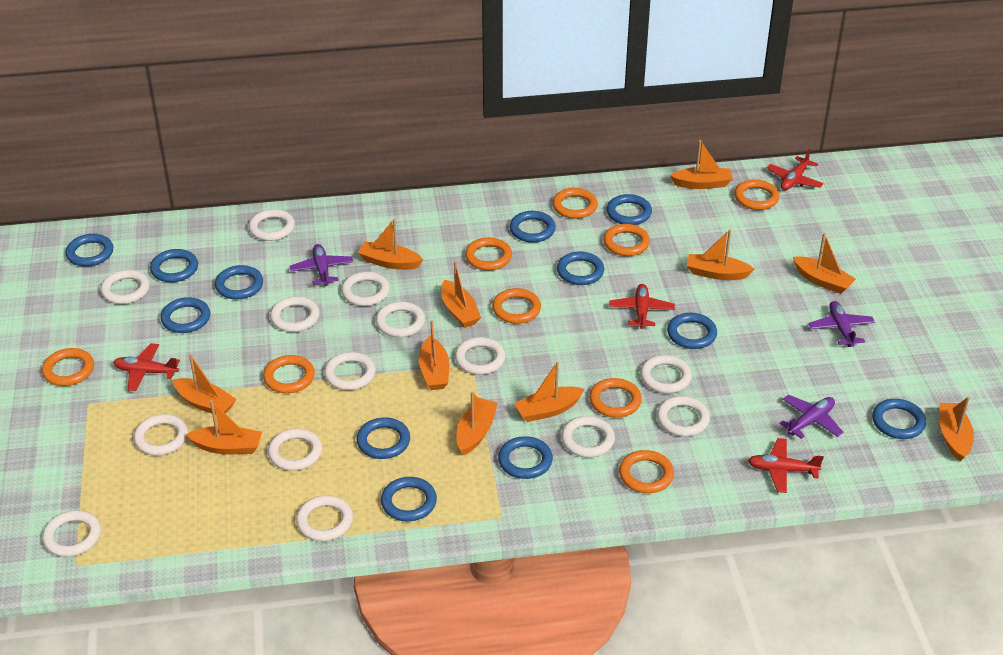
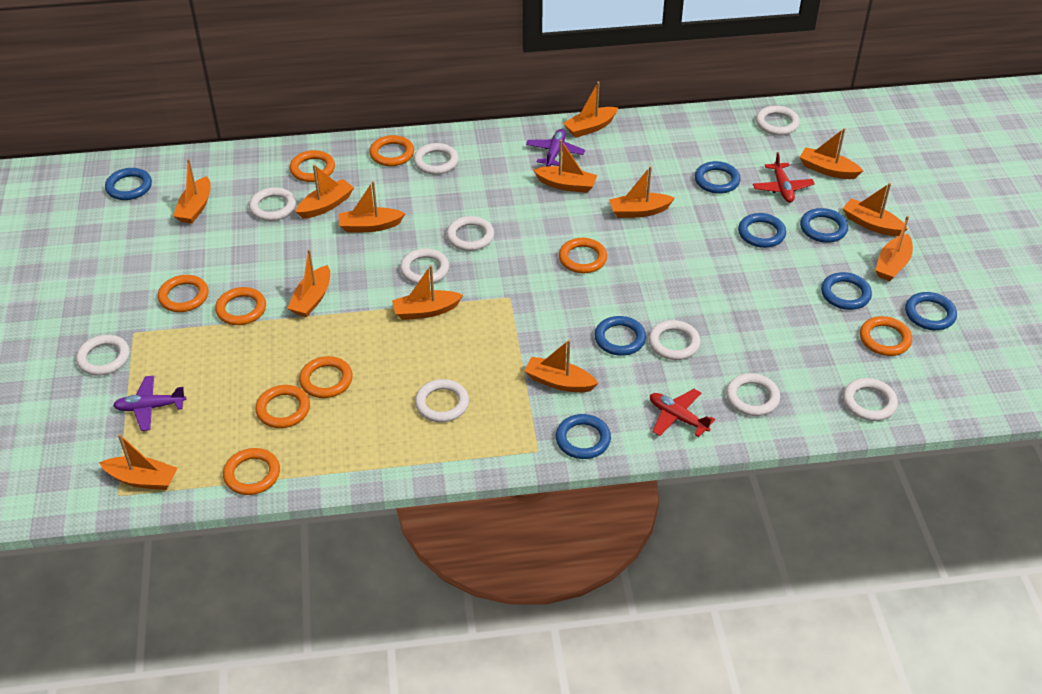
blue ring: 12 -> 8
orange boat: 11 -> 13
purple plane: 3 -> 2
red plane: 4 -> 2
white ring: 14 -> 10

